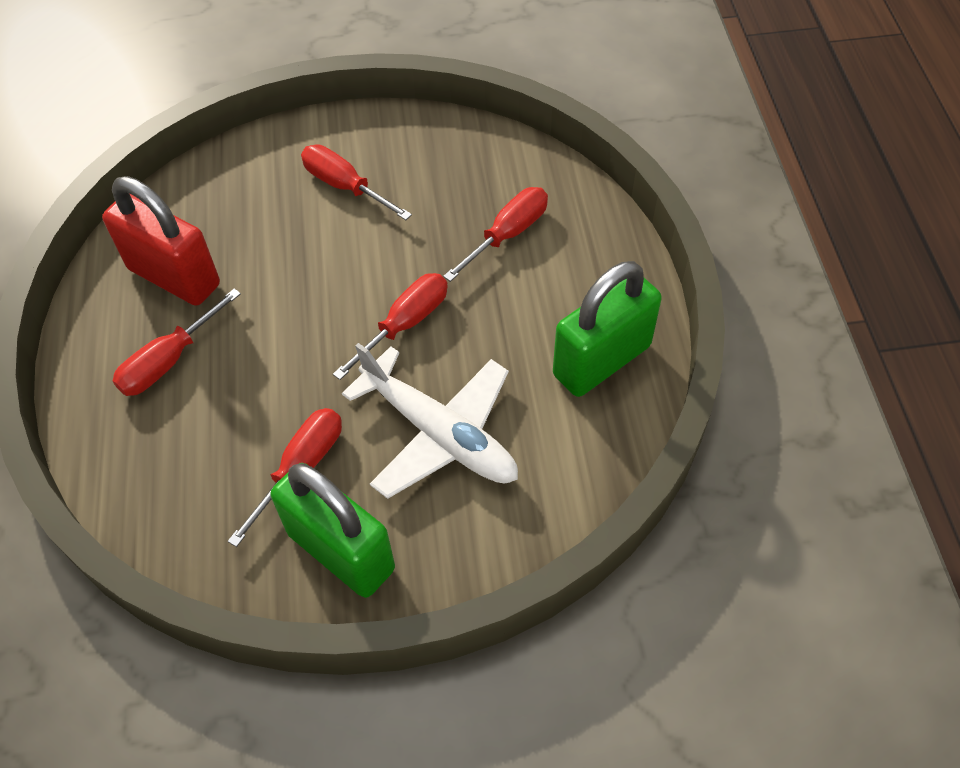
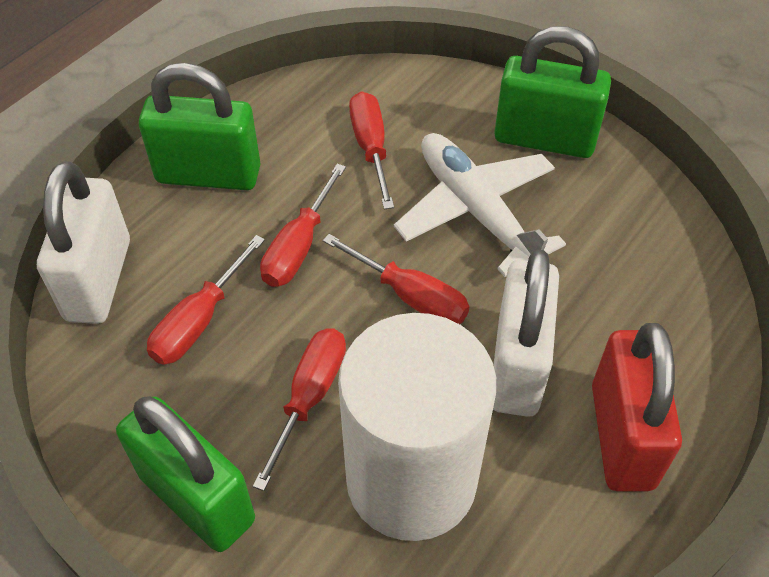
green padlock: 2 -> 3
white cylinder: 0 -> 1
white padlock: 0 -> 2

